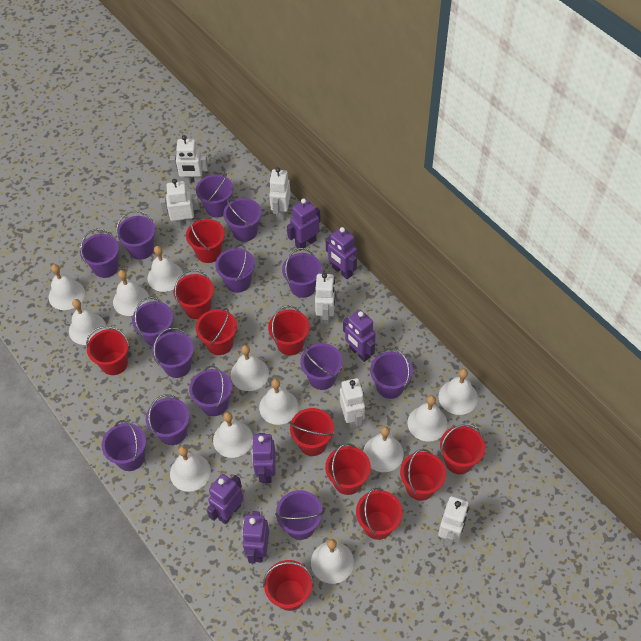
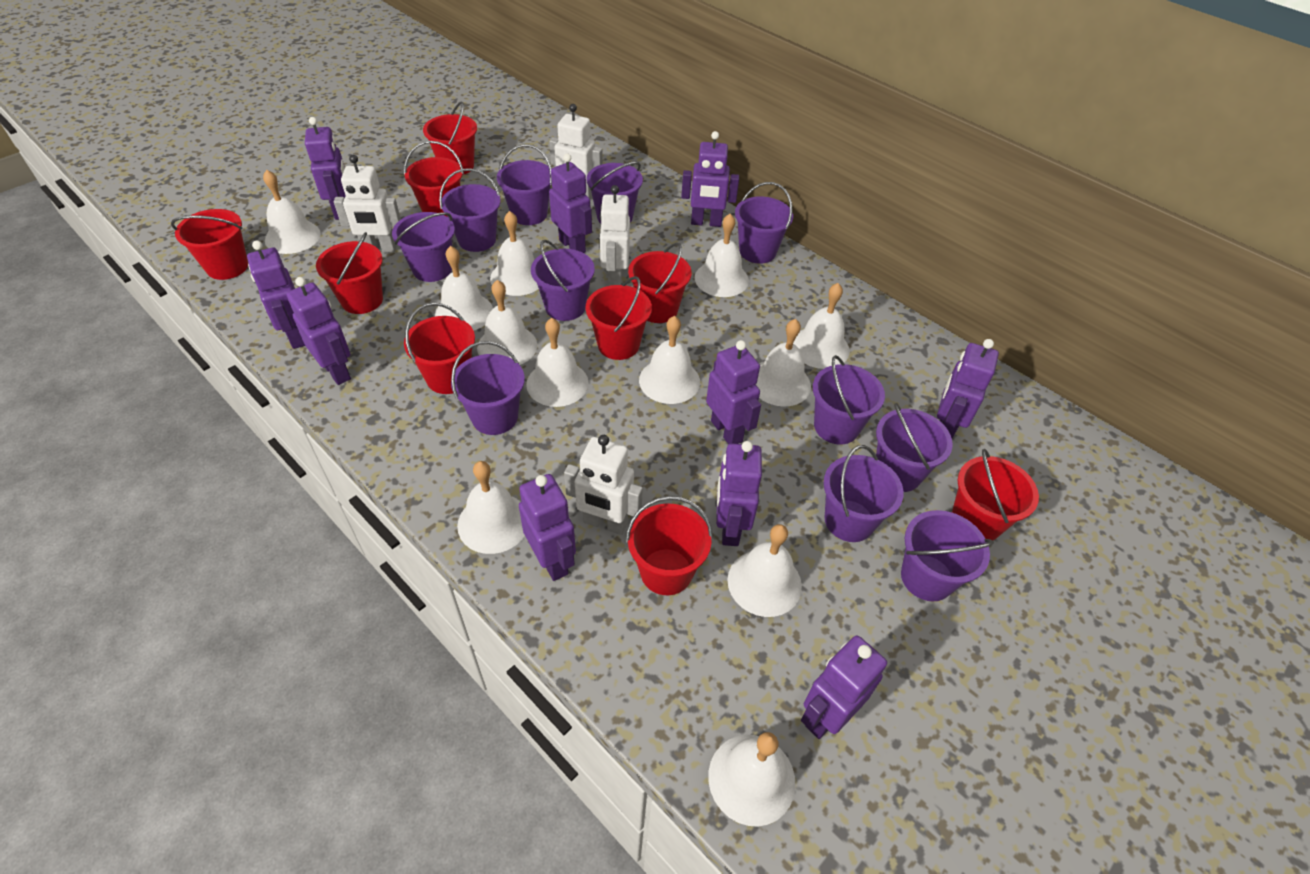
purple bucket: 14 -> 11
purple robot: 6 -> 10
red bucket: 11 -> 9
white robot: 6 -> 4

